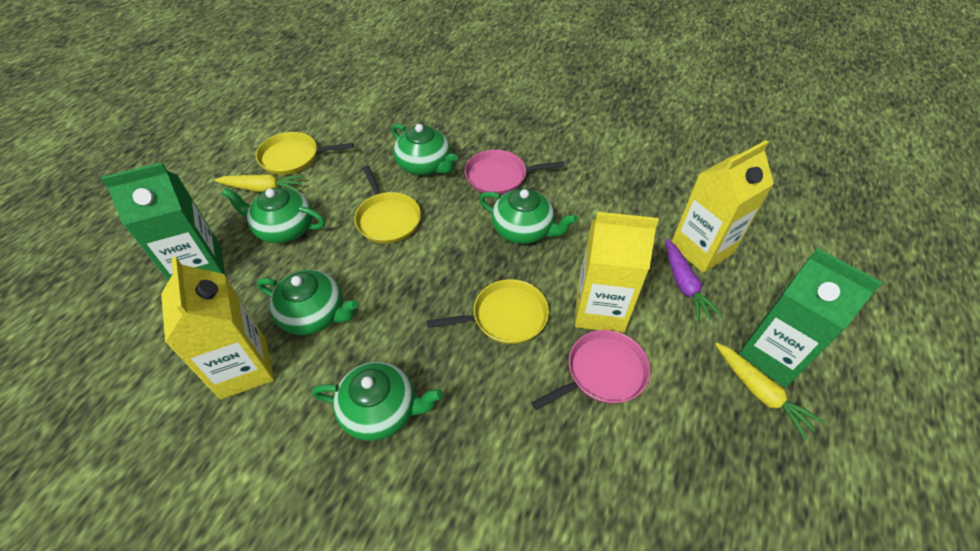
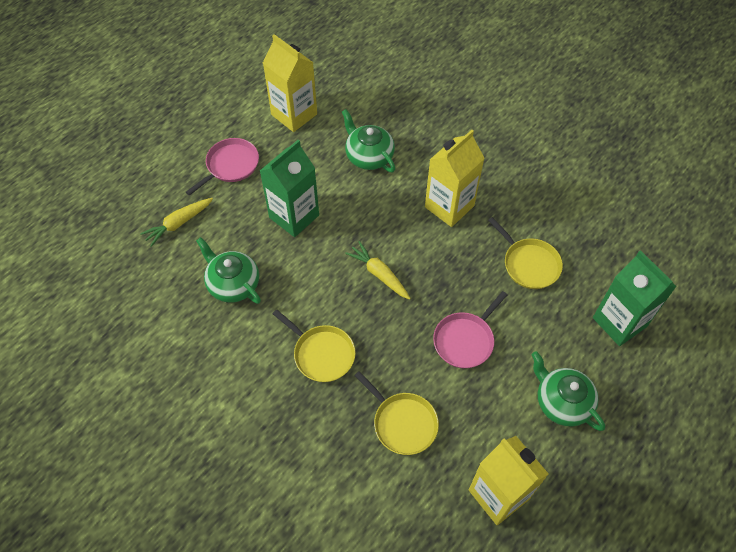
green teapot: 5 -> 3
purple carrot: 1 -> 0

